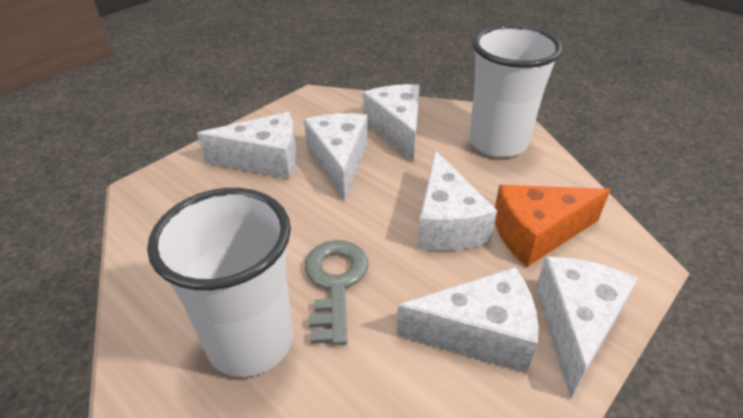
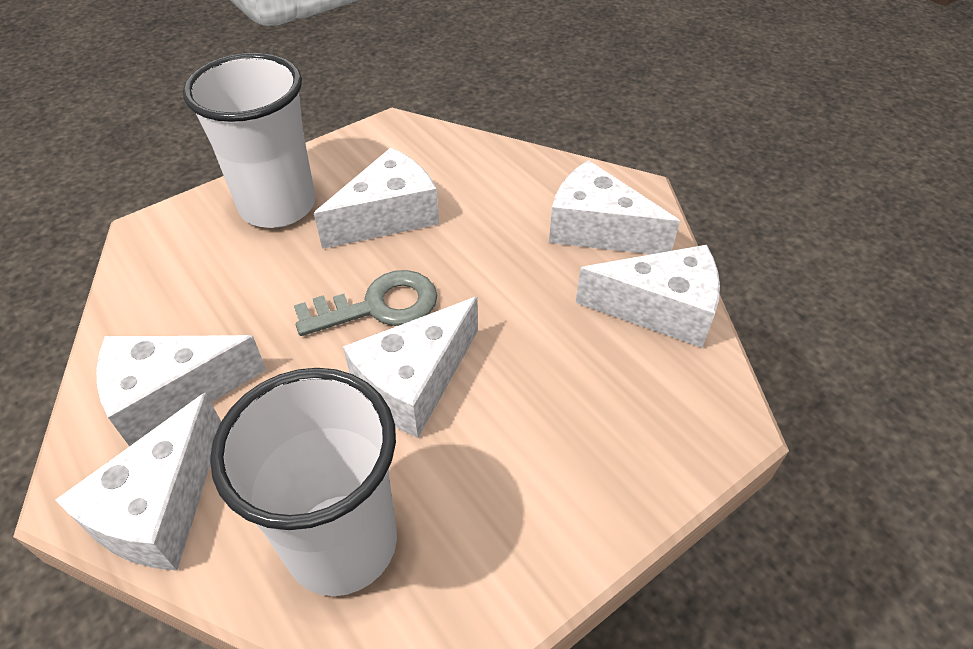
orange cheese: 1 -> 0

